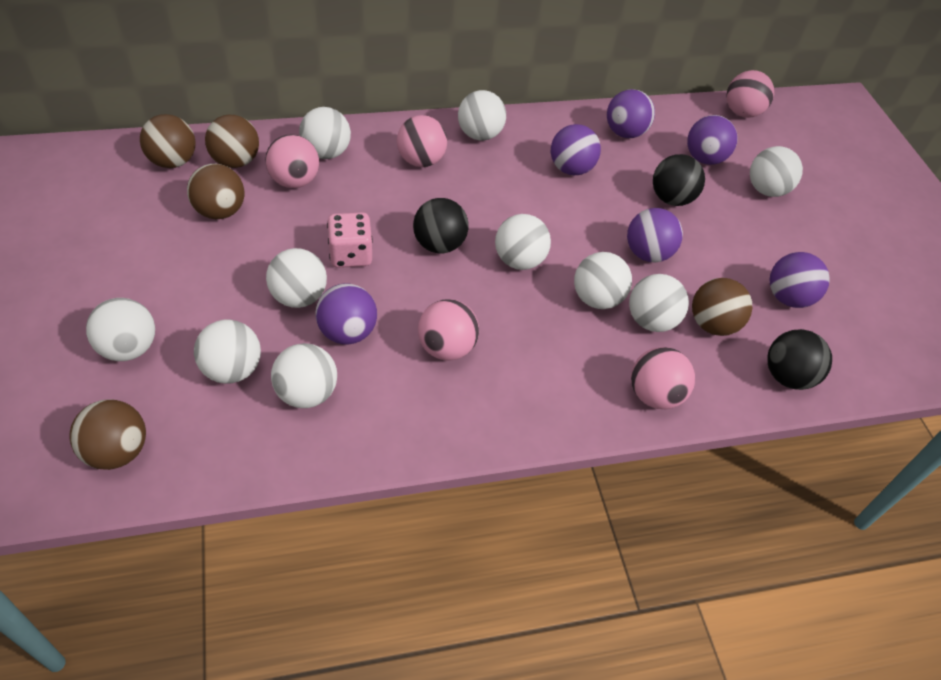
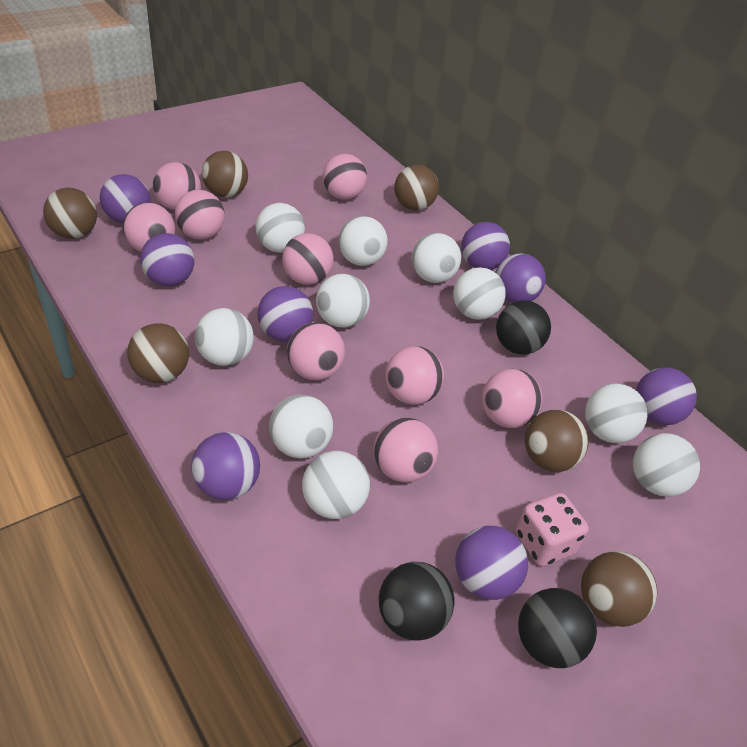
brown ball: 5 -> 6
pink ball: 5 -> 9
purple ball: 6 -> 8

